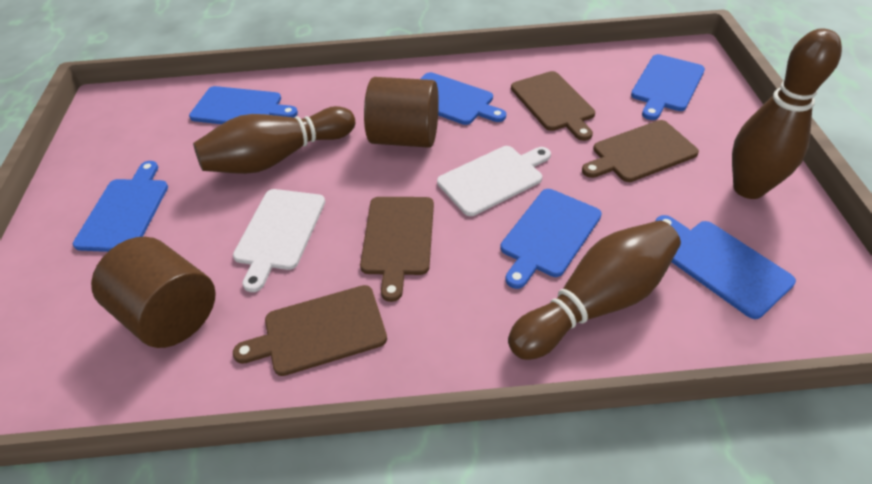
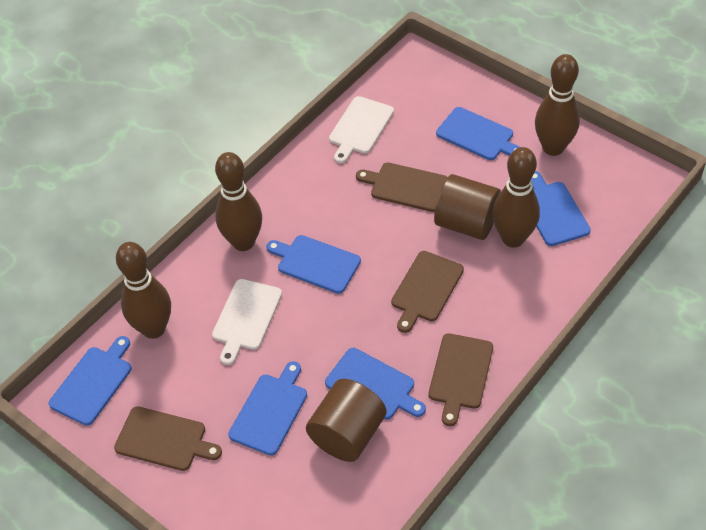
brown bowling pin: 3 -> 4

